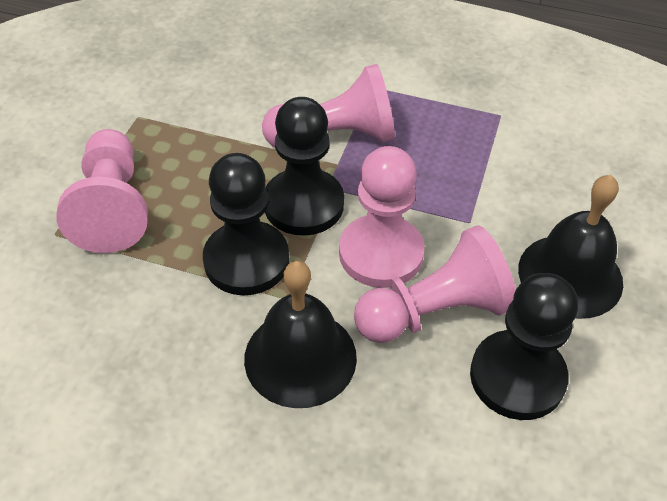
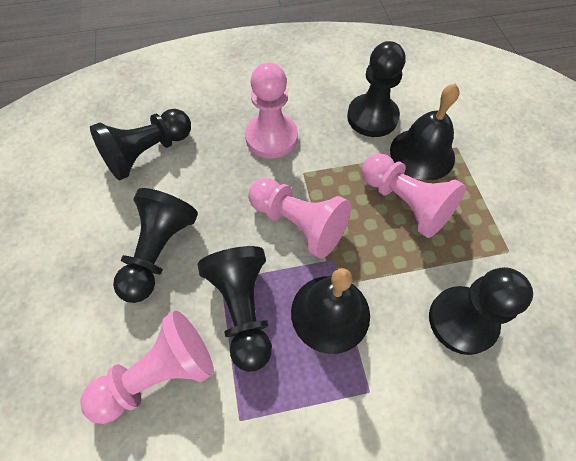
black pawn: 3 -> 5

